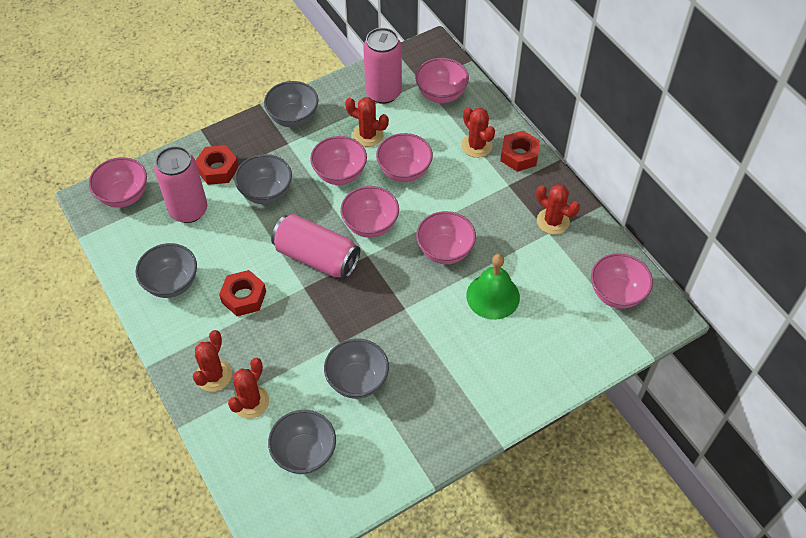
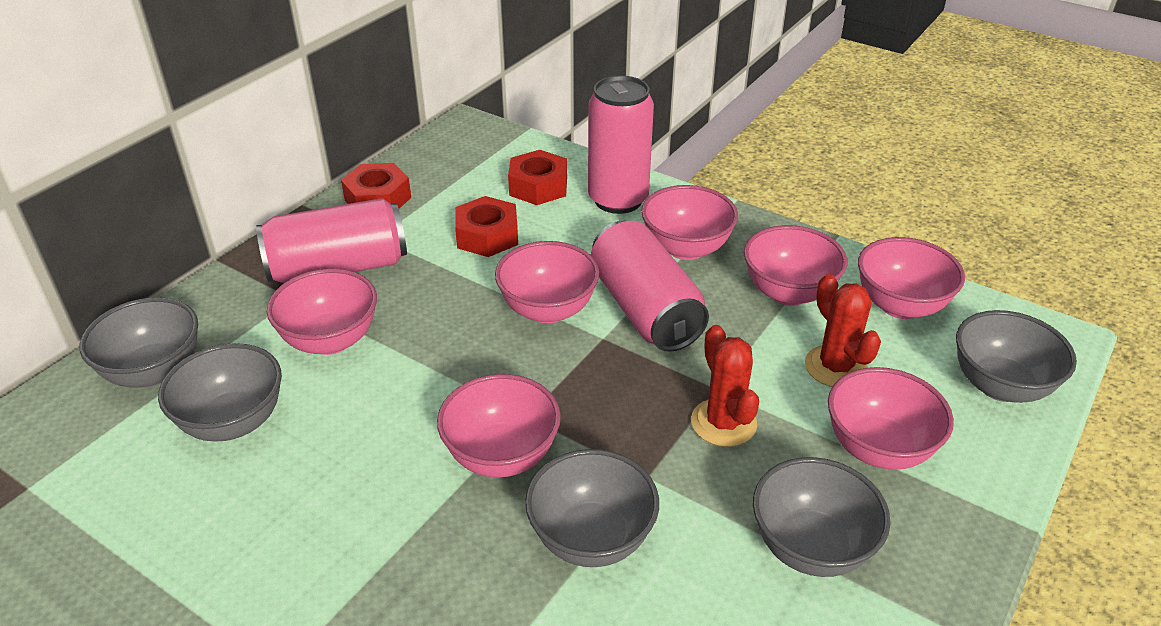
green bell: 1 -> 0
red cactus: 5 -> 2

